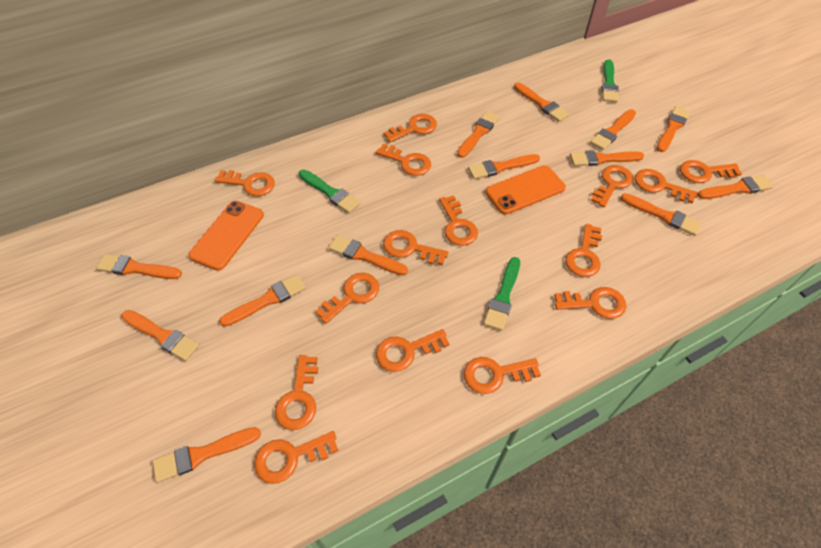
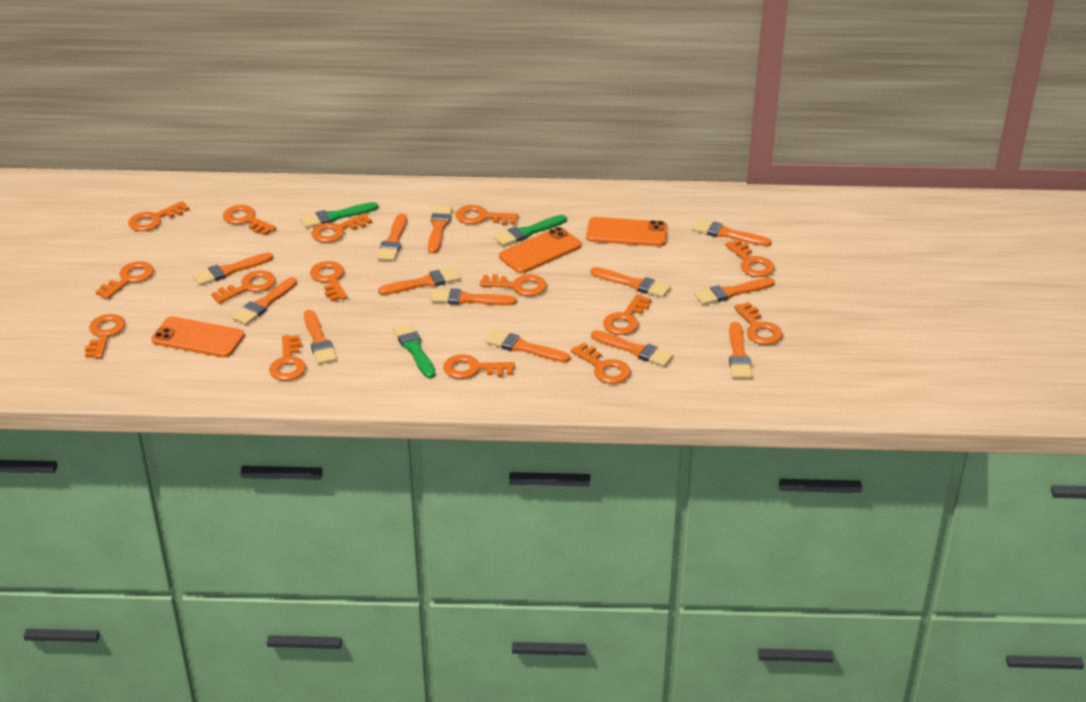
orange phone: 2 -> 3

